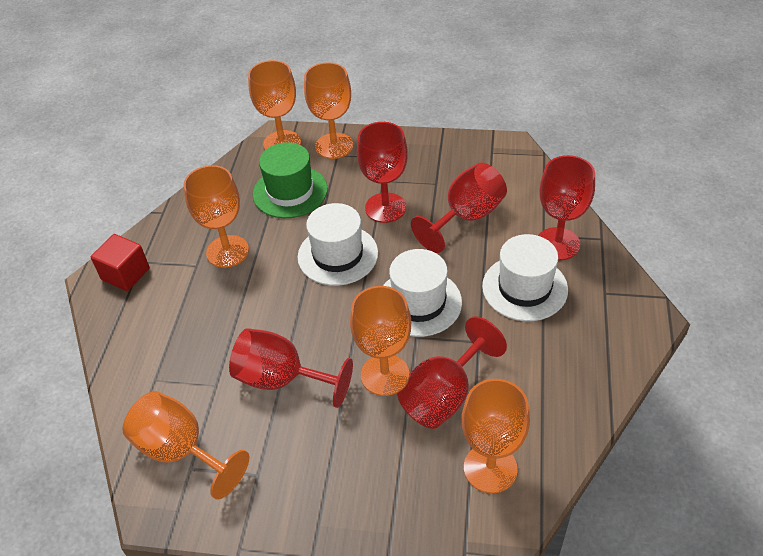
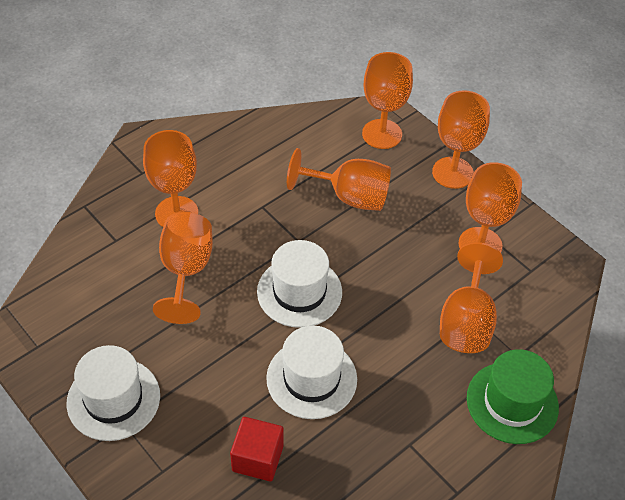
orange goblet: 6 -> 7
red goblet: 5 -> 0

